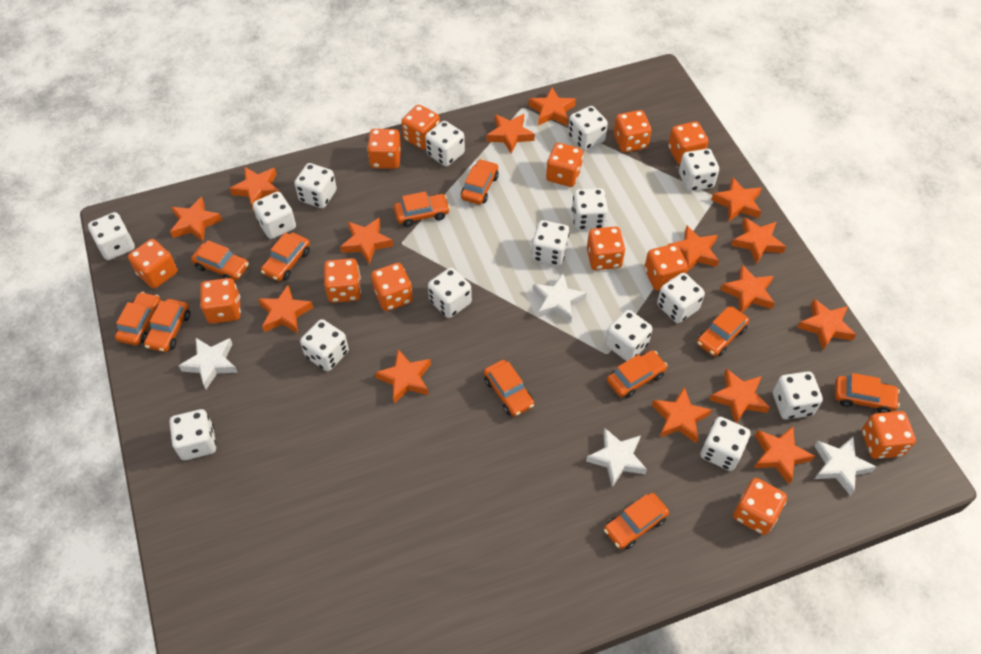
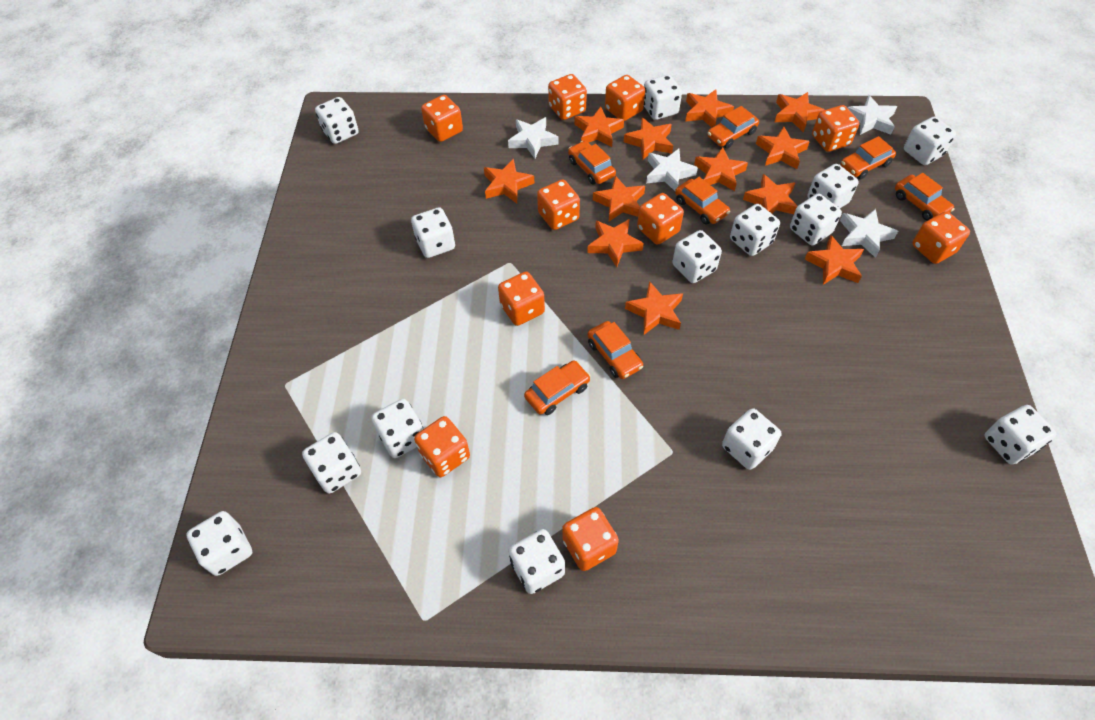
orange car: 11 -> 7
orange dice: 13 -> 10
orange star: 15 -> 12
white dice: 15 -> 14

